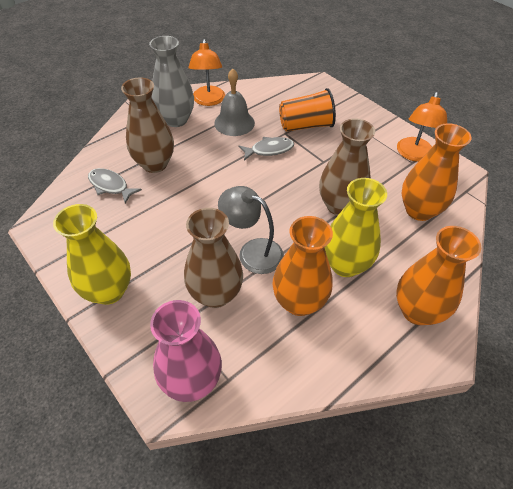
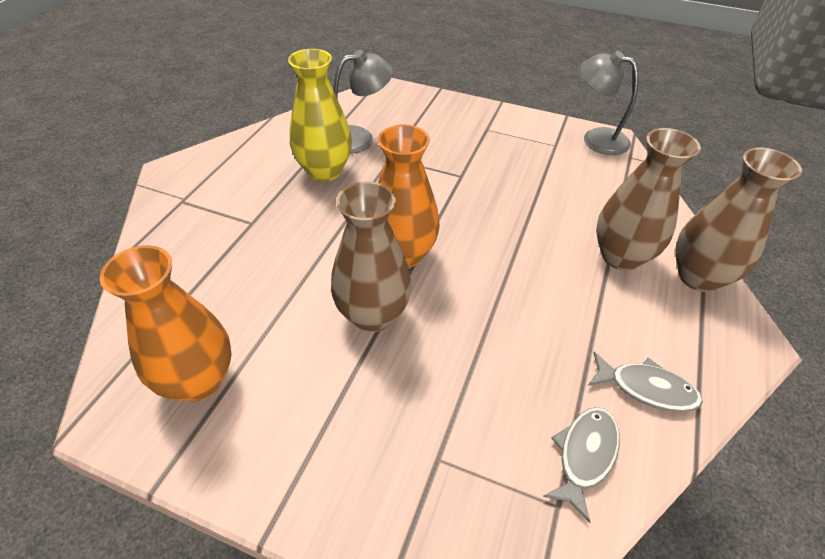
grey bell: 1 -> 0
grey lamp: 1 -> 2
grey vase: 1 -> 0
orange cup: 1 -> 0
orange lamp: 2 -> 0
orange vase: 3 -> 2
pink vase: 1 -> 0
yellow vase: 2 -> 1

